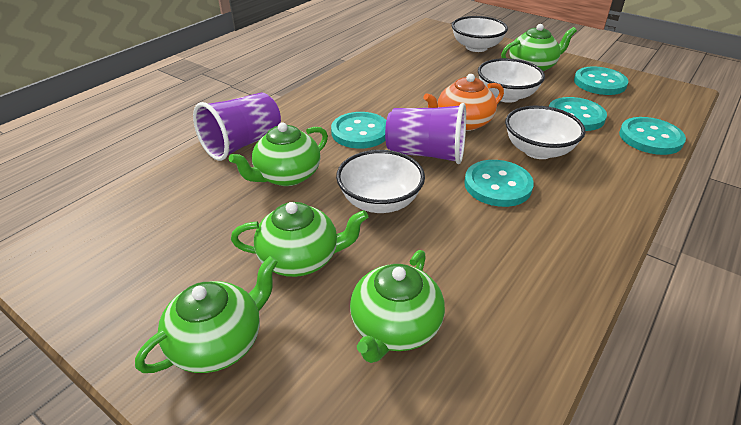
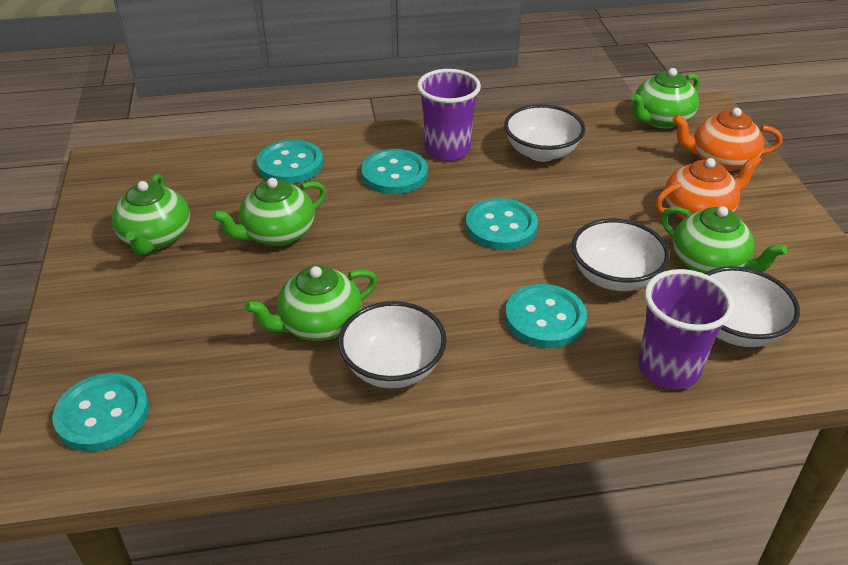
orange teapot: 1 -> 2

